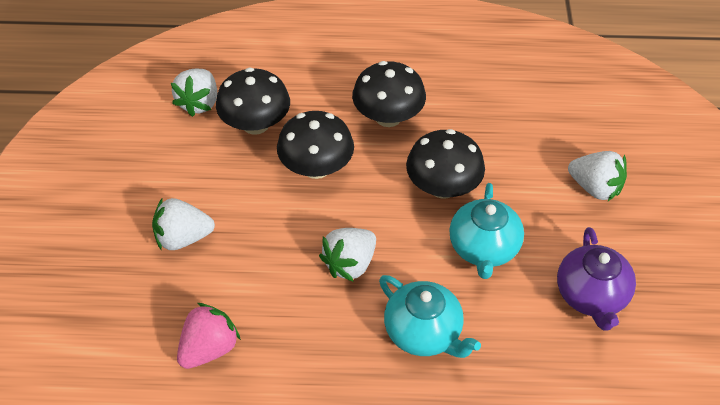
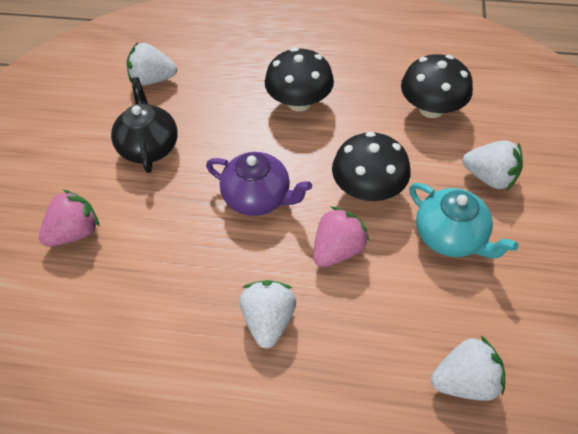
black mushroom: 4 -> 3
black teapot: 0 -> 1
pink strawberry: 1 -> 2
turquoise teapot: 2 -> 1

